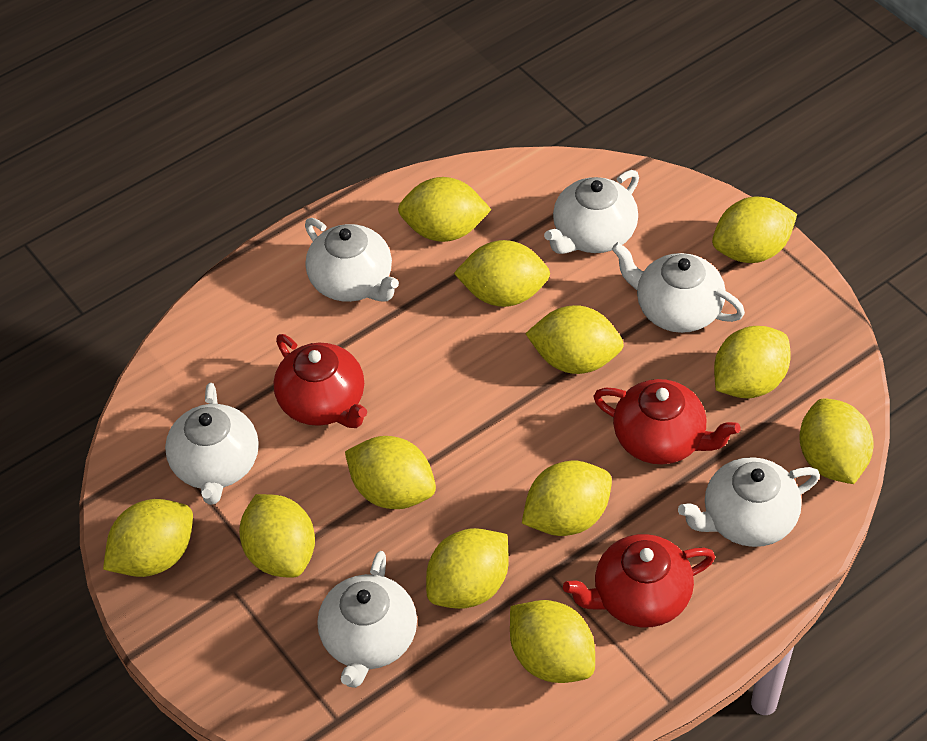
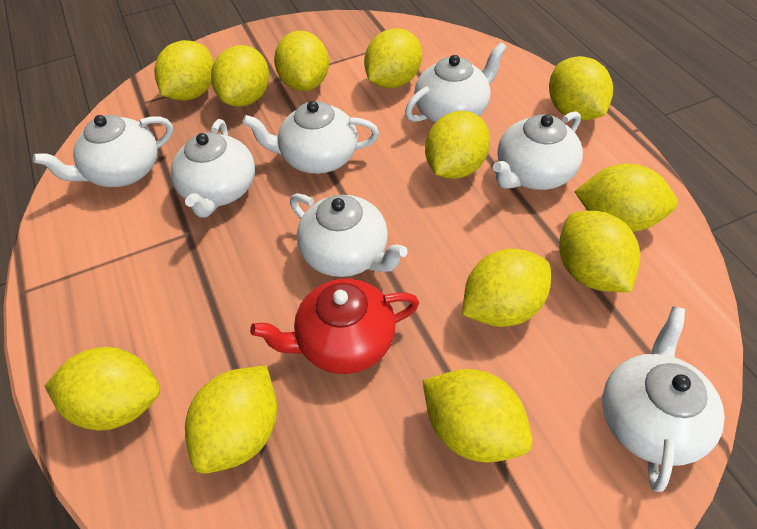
red teapot: 3 -> 1
white teapot: 6 -> 7

